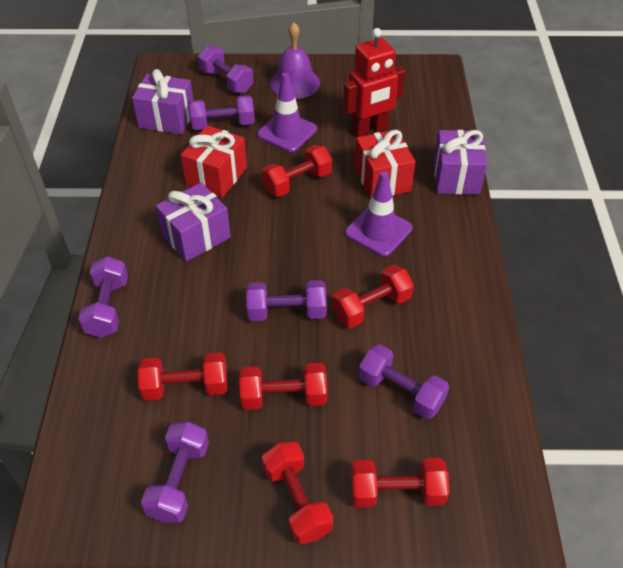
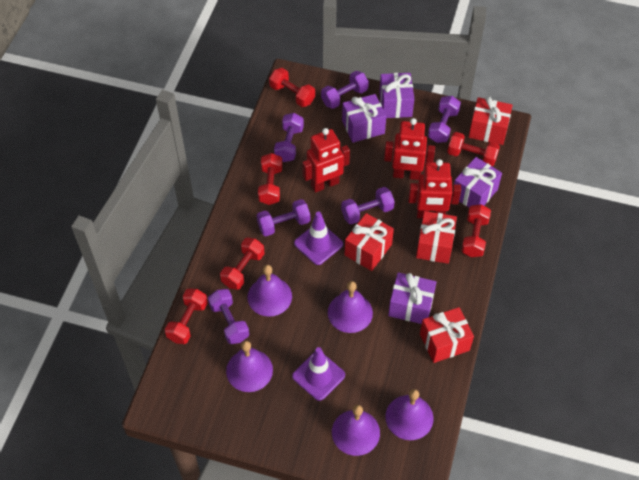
purple bell: 1 -> 5
purple gift: 3 -> 4
red gift: 2 -> 4
red robot: 1 -> 3

